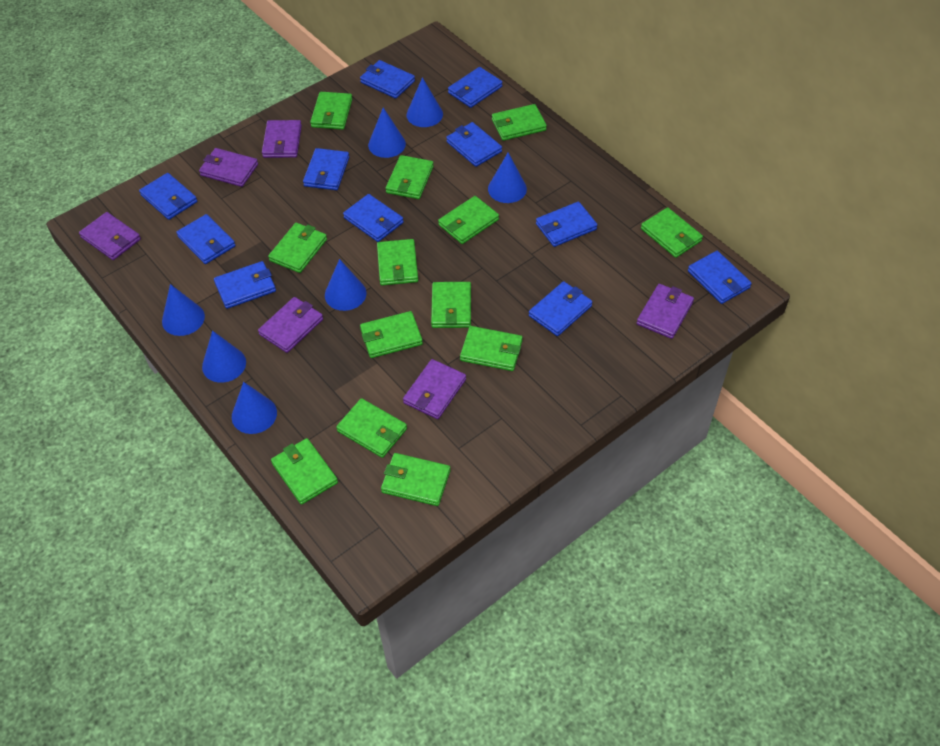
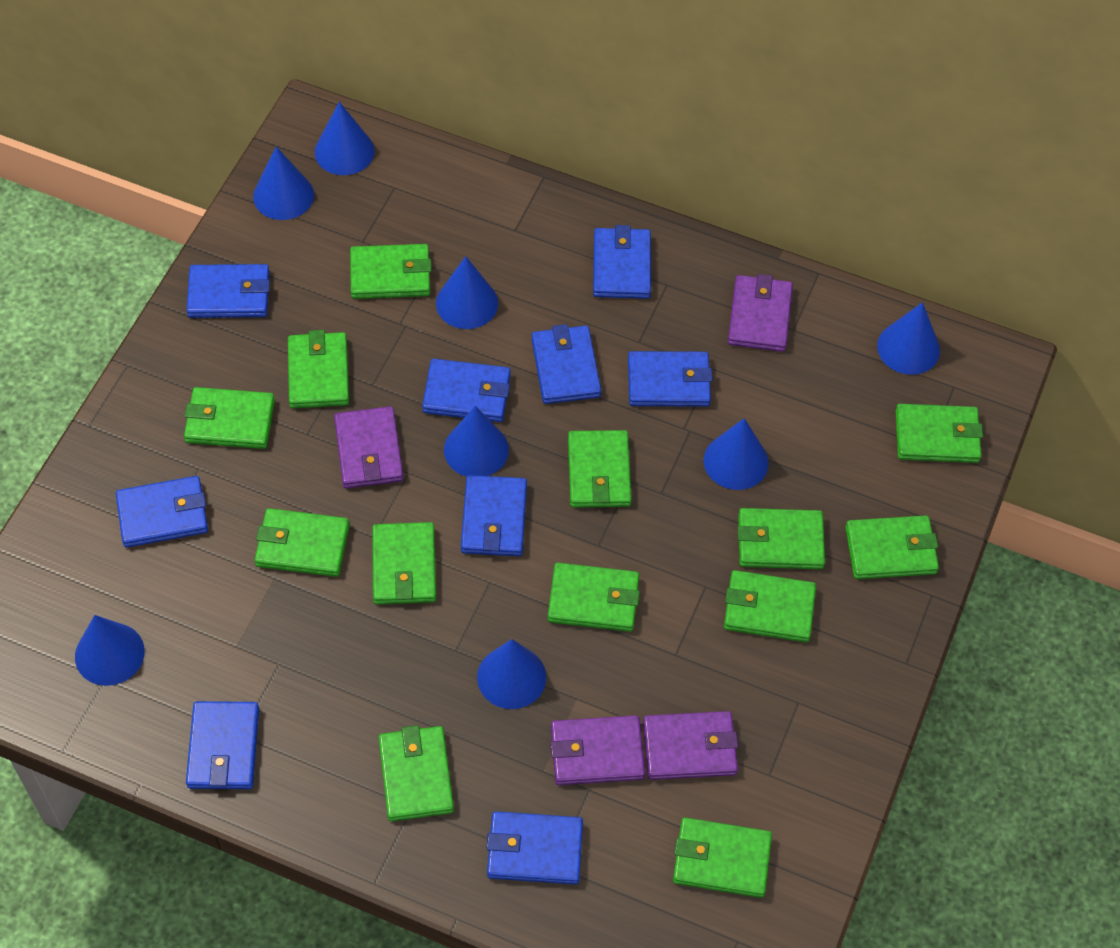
blue cone: 7 -> 8
blue wallet: 11 -> 9
purple wallet: 6 -> 4

